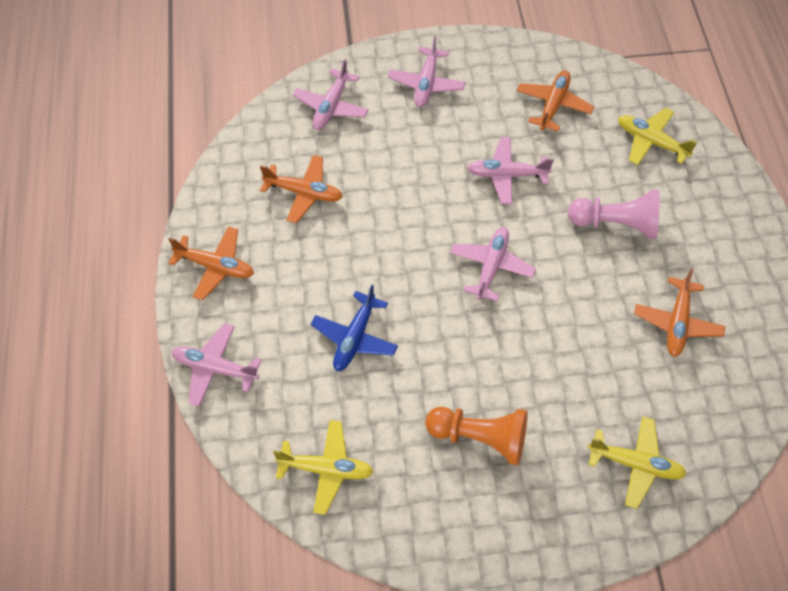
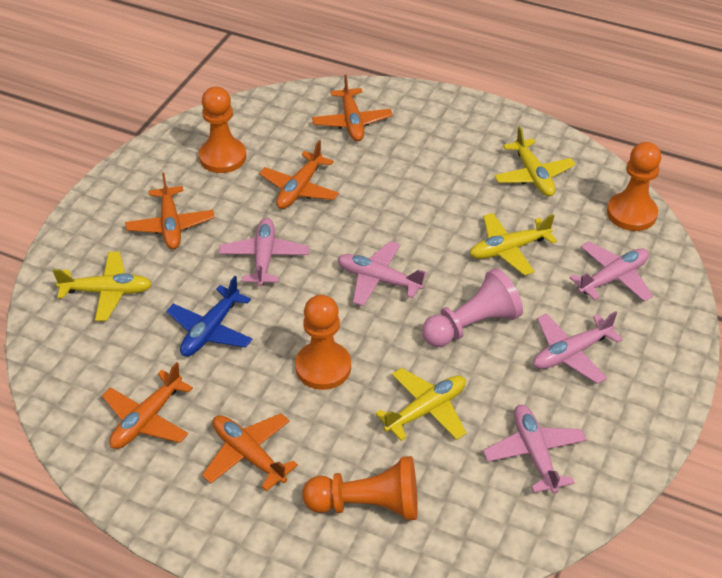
orange pawn: 1 -> 4
orange plane: 4 -> 5
yellow plane: 3 -> 4

